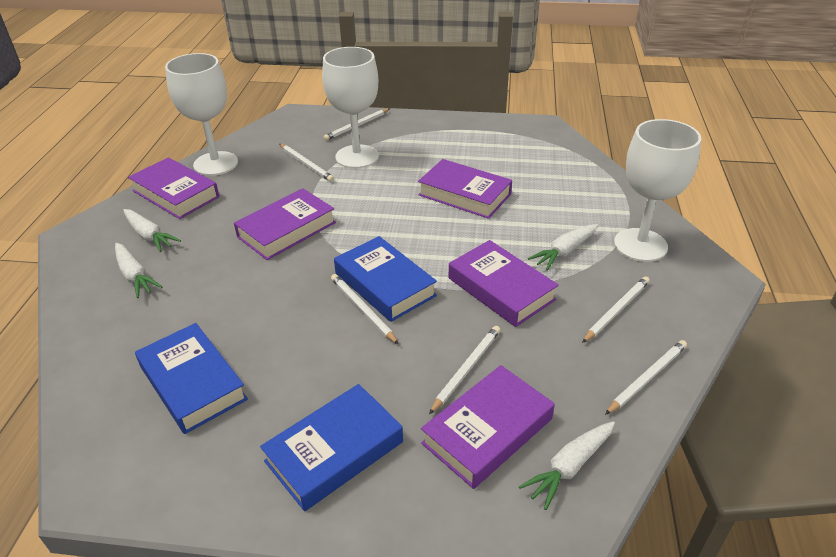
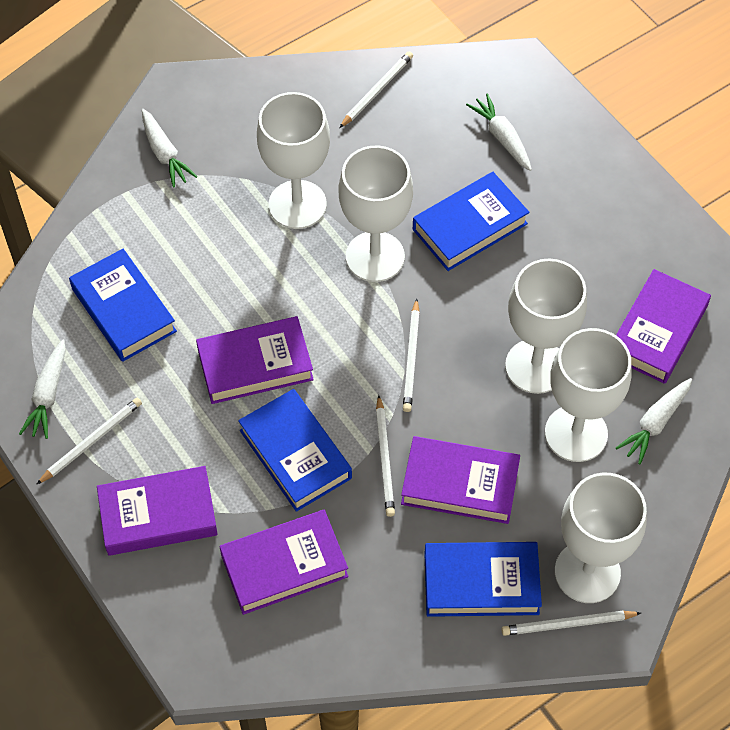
blue book: 3 -> 4
white goblet: 3 -> 5
white pencil: 6 -> 5

